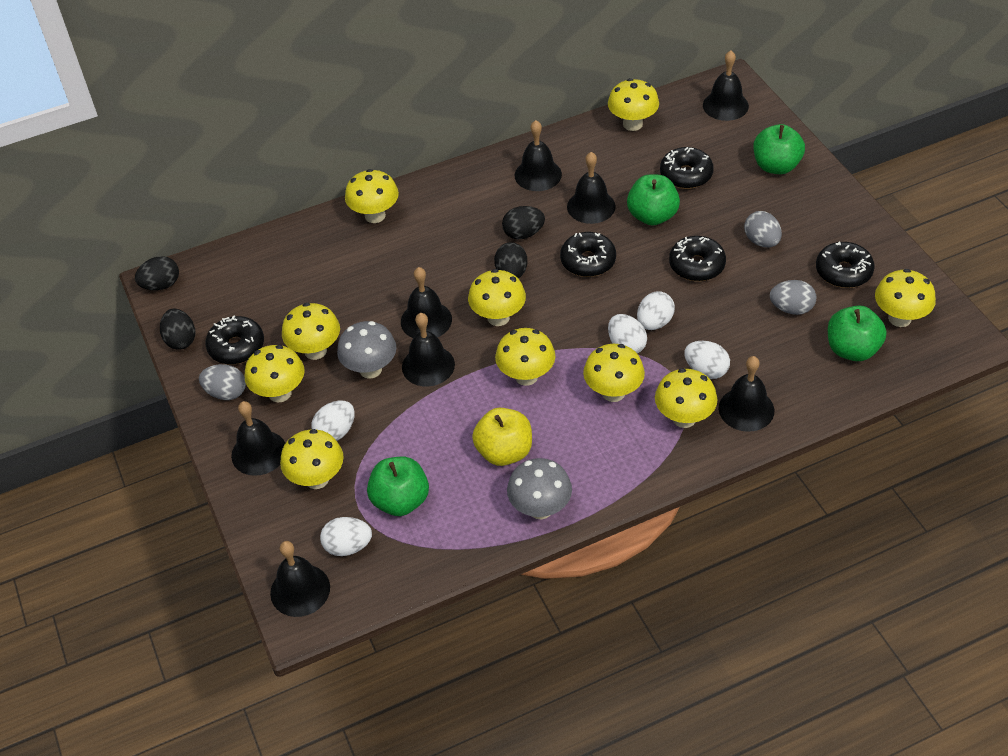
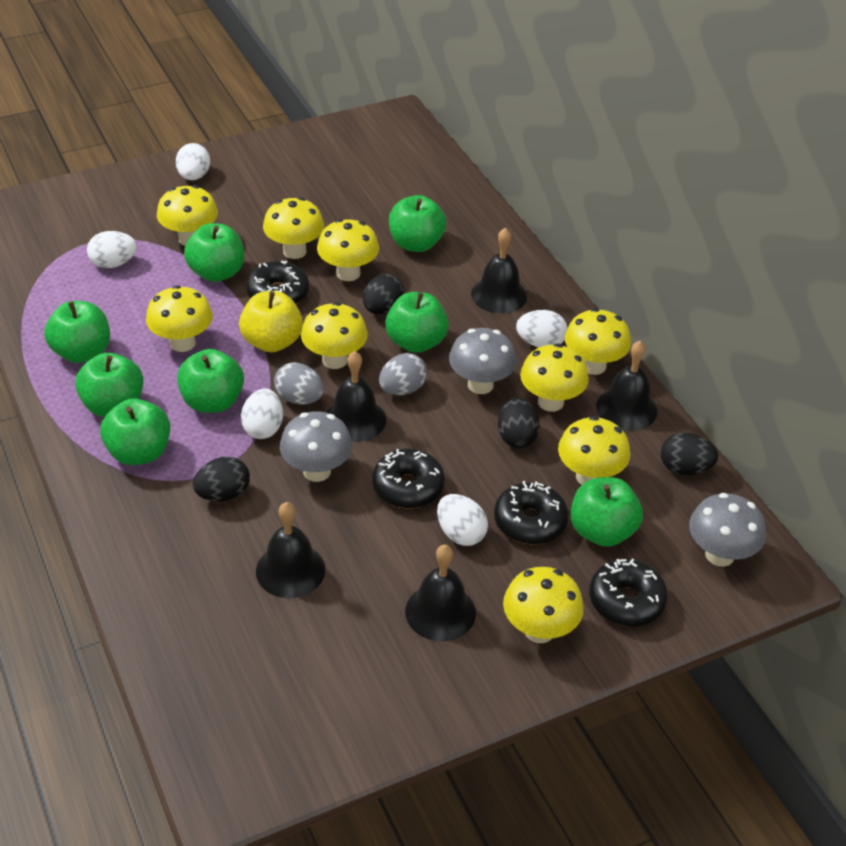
black bell: 8 -> 5
black donut: 5 -> 4
green apple: 4 -> 8
grey egg: 3 -> 2
grey mushroom: 2 -> 3
yellow mushroom: 10 -> 9

